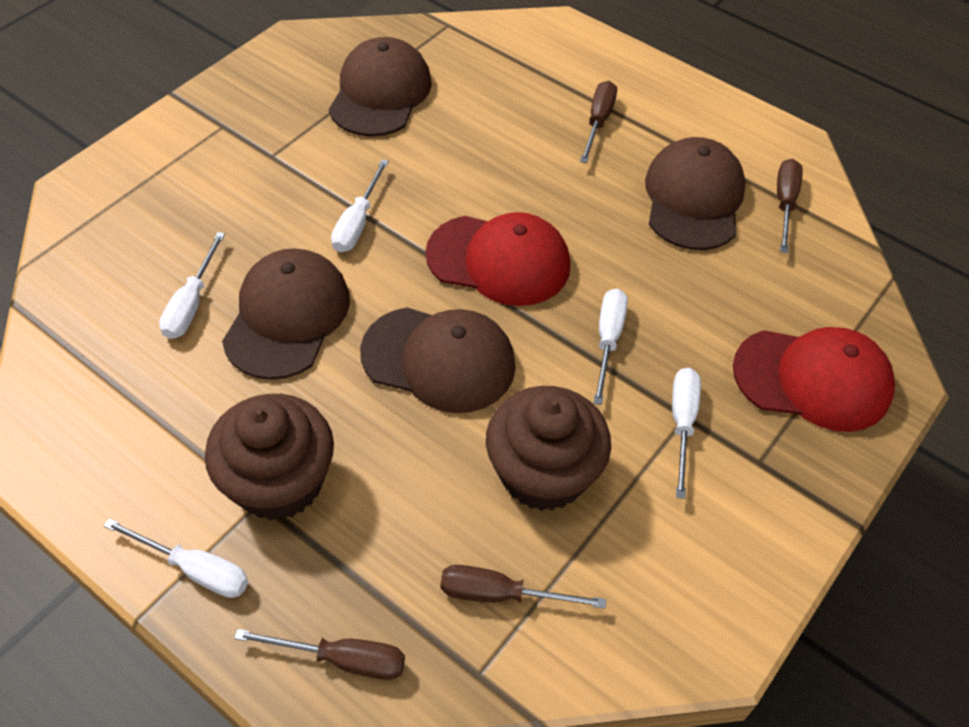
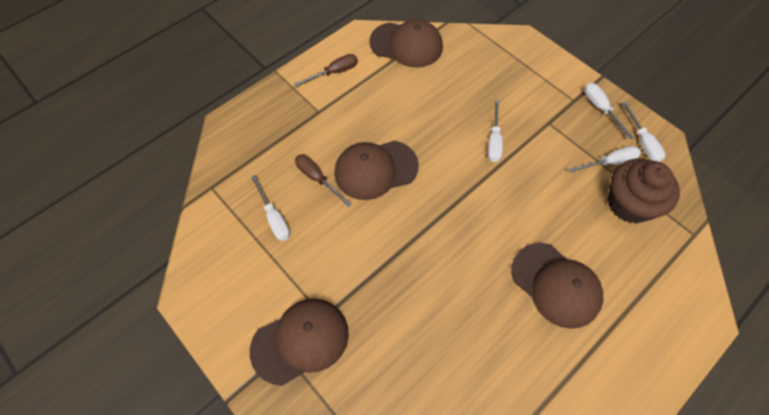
brown cupcake: 2 -> 1
brown screwdriver: 4 -> 2
red cap: 2 -> 0

